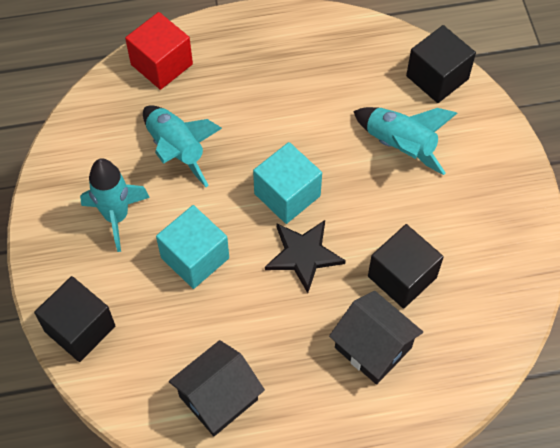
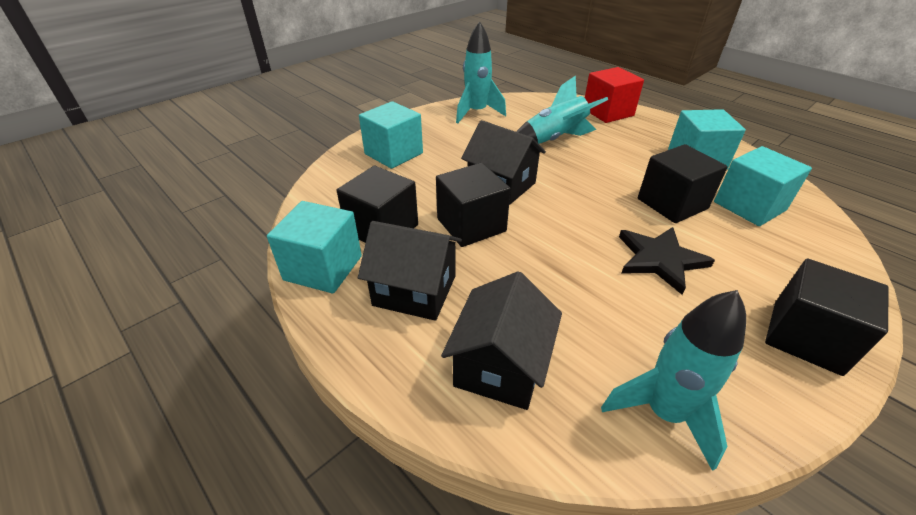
black cube: 3 -> 4
black house: 2 -> 3
turquoise cube: 2 -> 4

